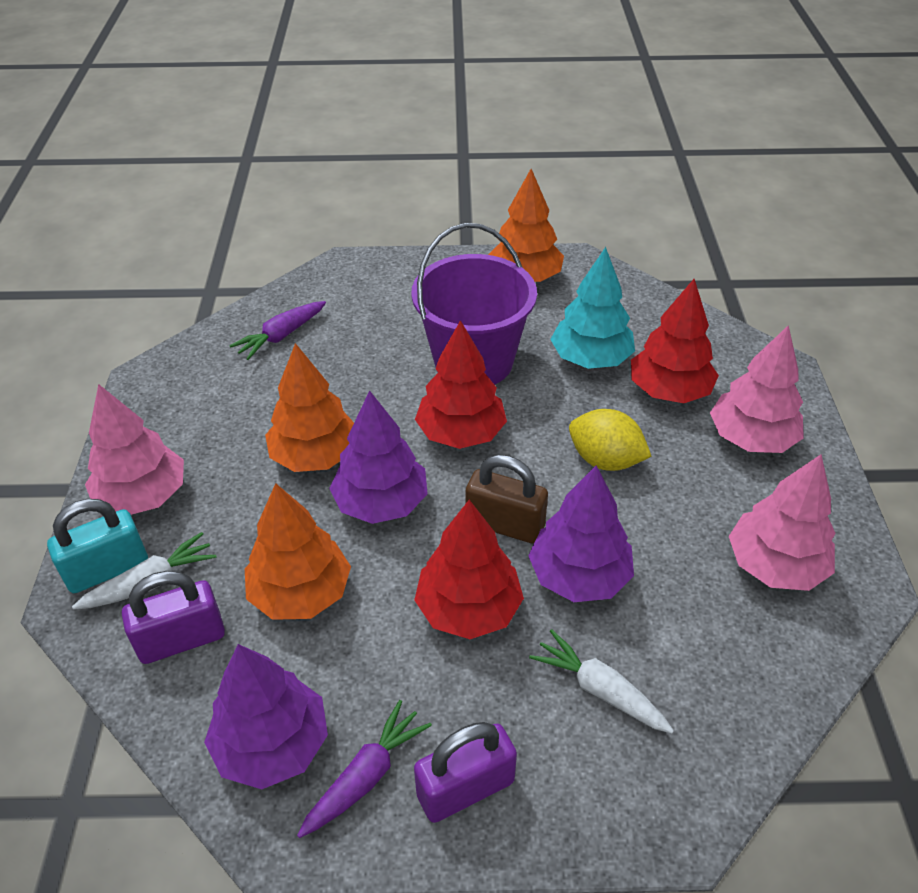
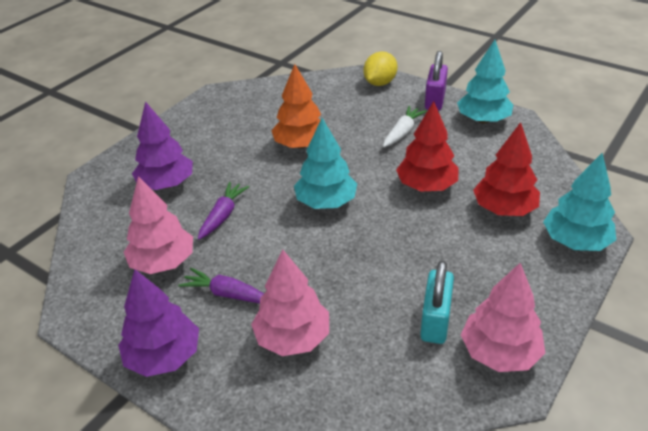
brown padlock: 1 -> 0
orange tree: 3 -> 1
purple bucket: 1 -> 0
purple padlock: 2 -> 1
purple tree: 3 -> 2
red tree: 3 -> 2
turquoise tree: 1 -> 3
white carrot: 2 -> 1

